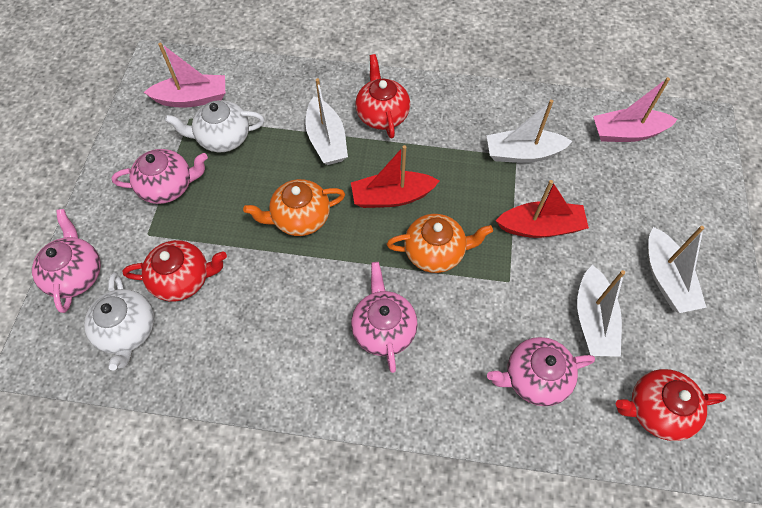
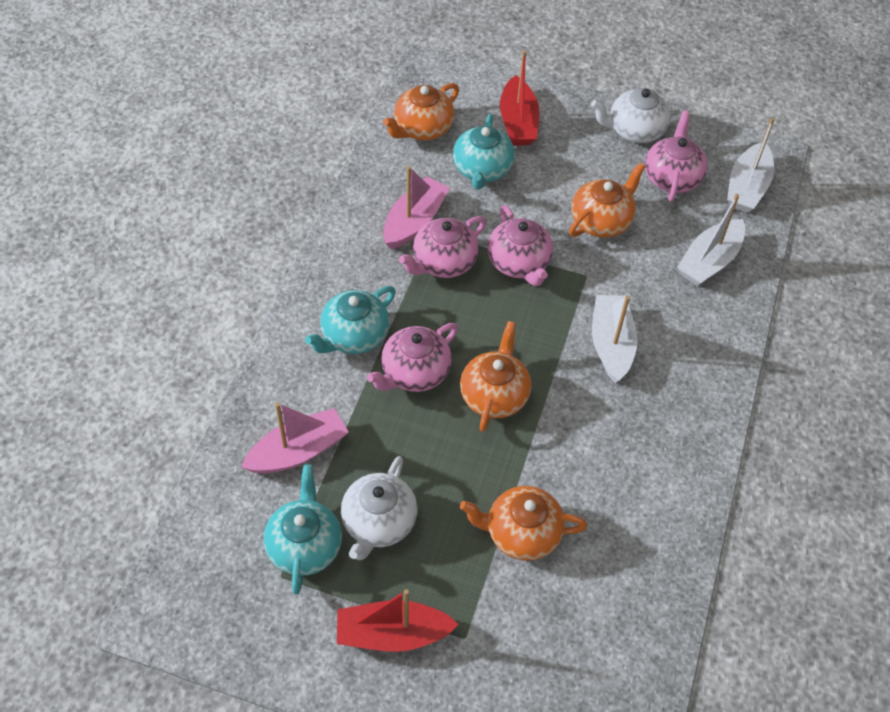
orange teapot: 2 -> 4
red teapot: 3 -> 0
turquoise teapot: 0 -> 3
white boat: 4 -> 3

